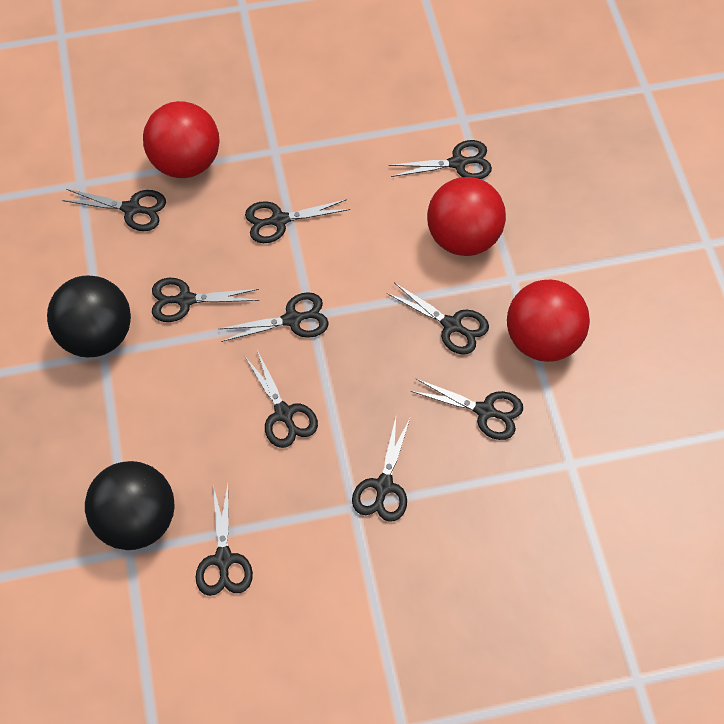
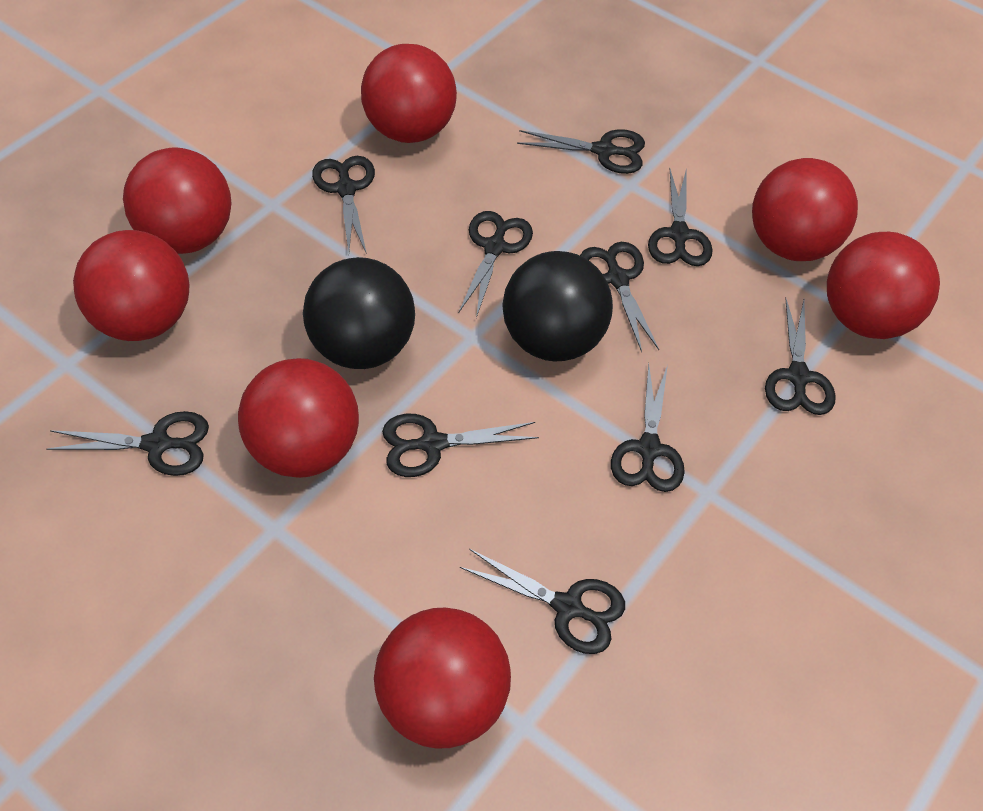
red ball: 3 -> 7

